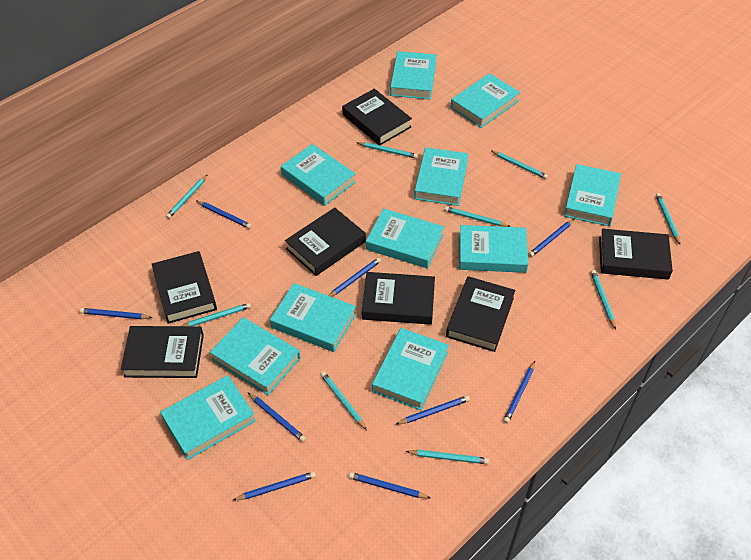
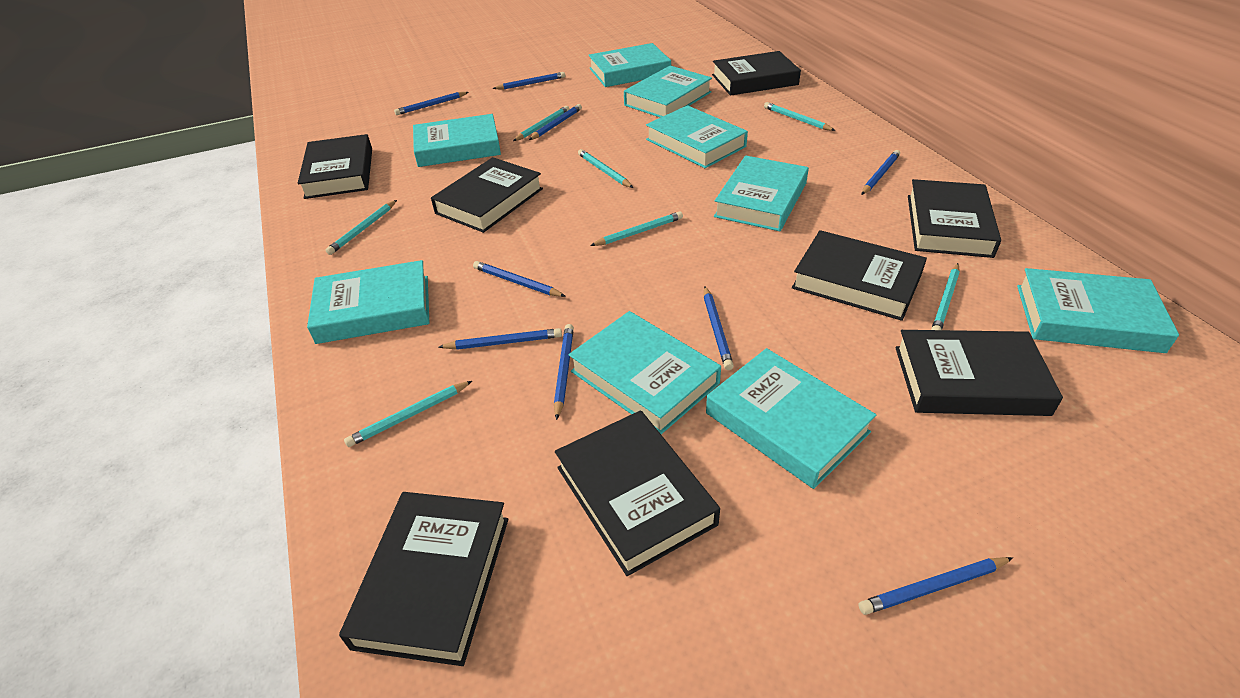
black book: 7 -> 8
turquoise book: 11 -> 9
turquoise pencil: 9 -> 7

